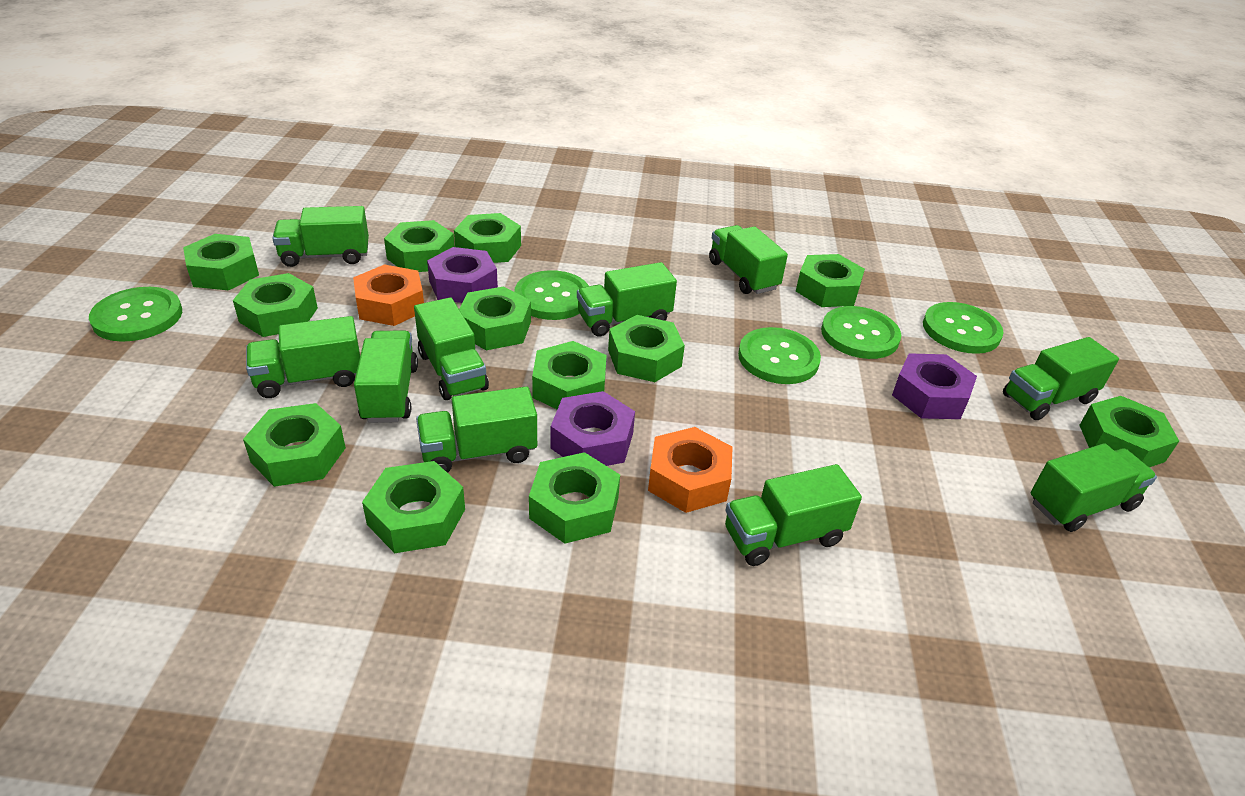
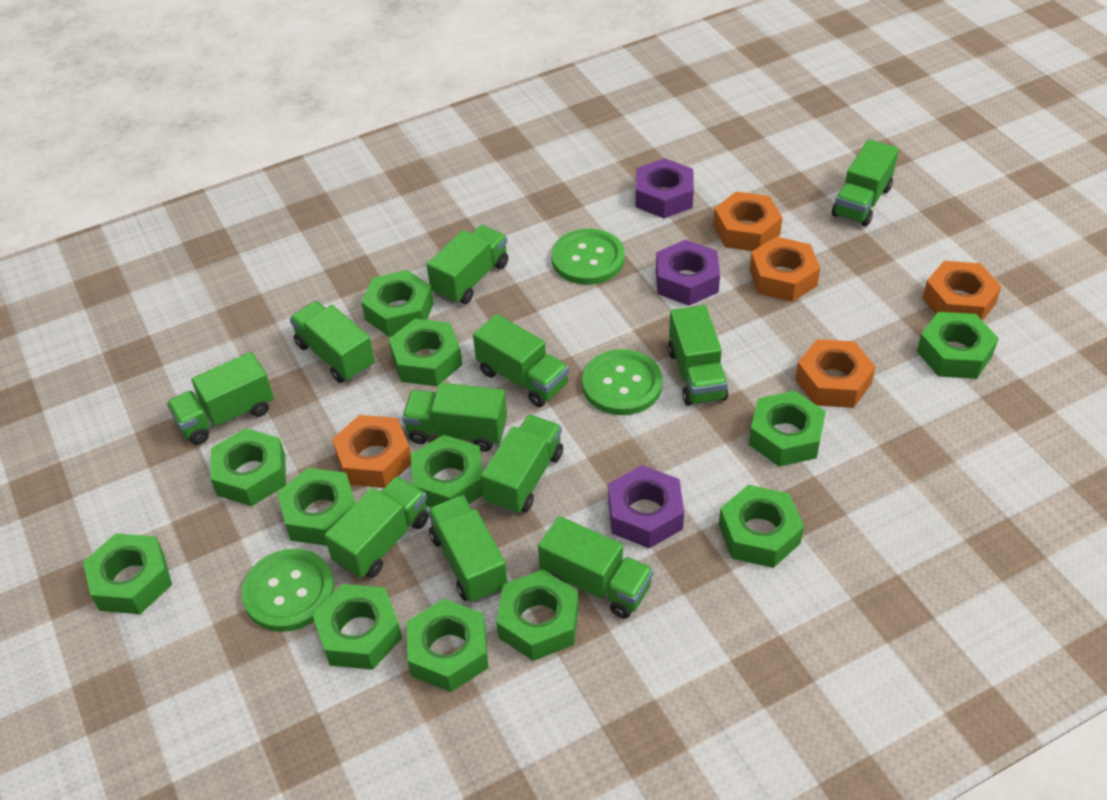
green button: 5 -> 3
green truck: 10 -> 11
orange nut: 2 -> 5

